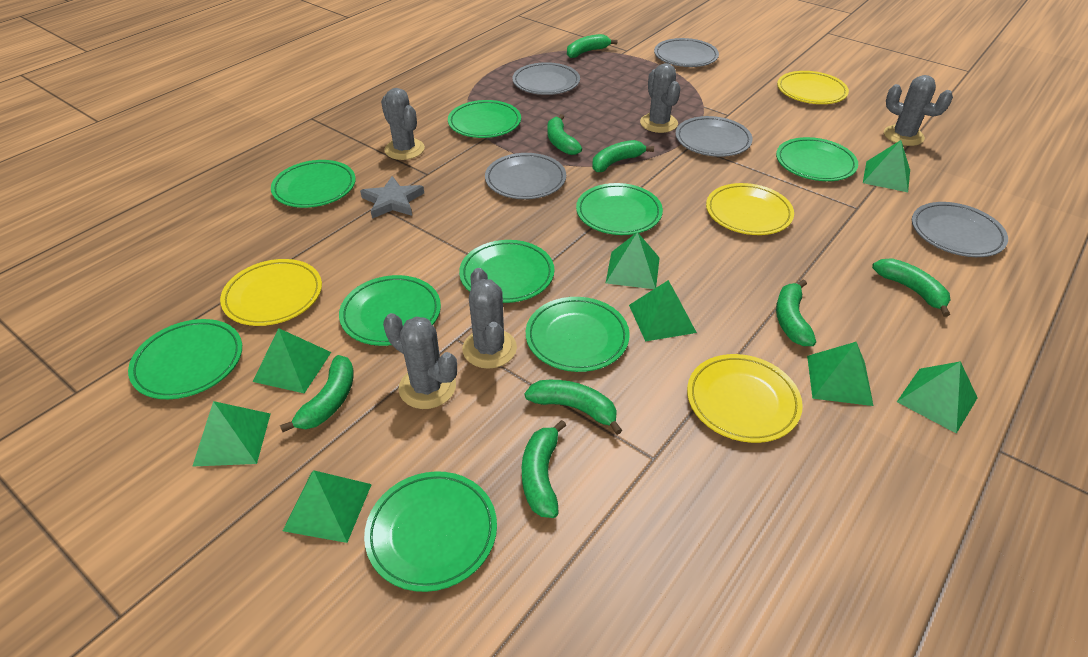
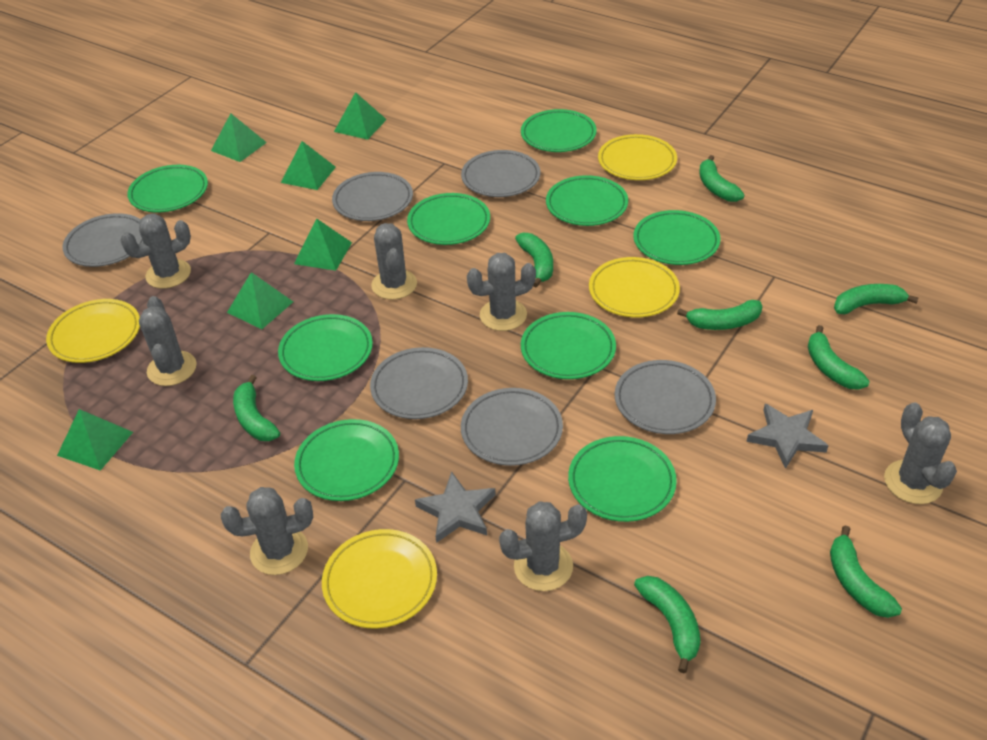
green pyramid: 8 -> 6
grey cactus: 5 -> 7
grey plate: 5 -> 6
grey star: 1 -> 2

